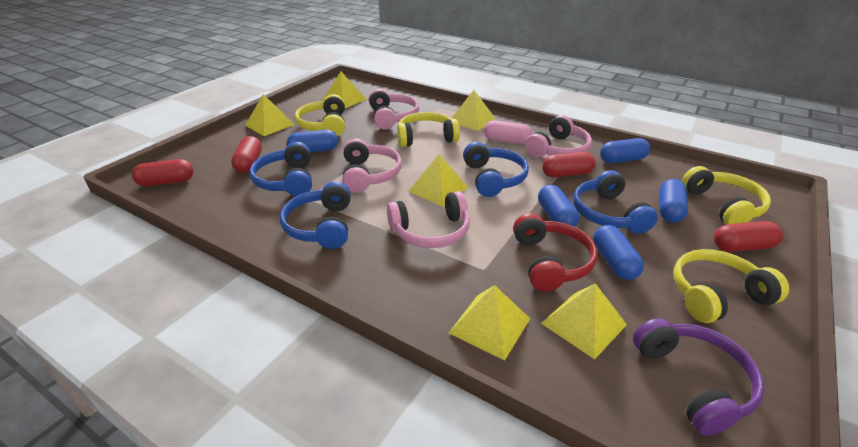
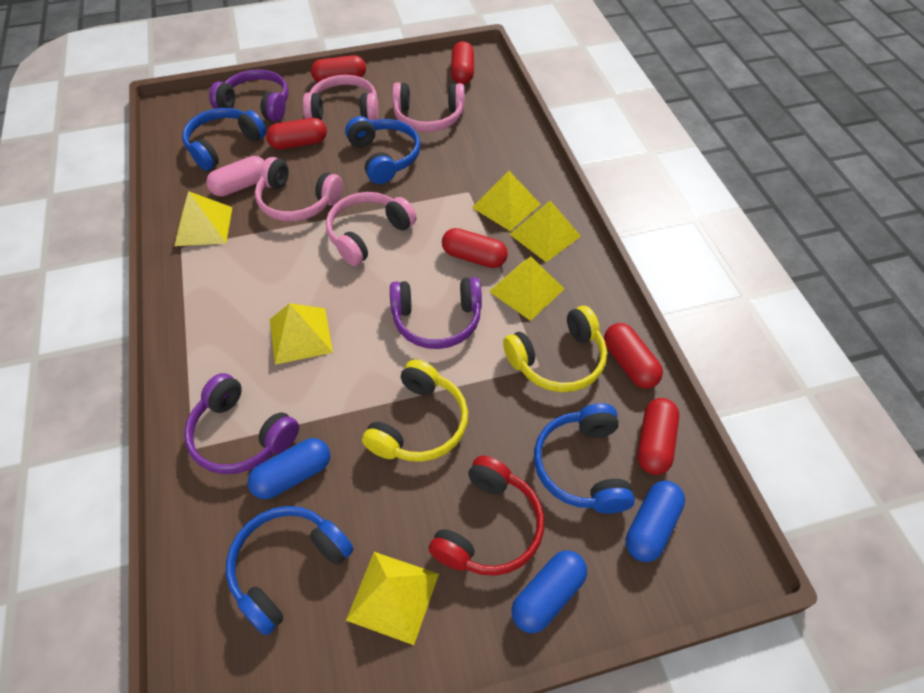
blue capsule: 5 -> 3
purple headphones: 1 -> 3
red capsule: 4 -> 6
yellow headphones: 4 -> 2

